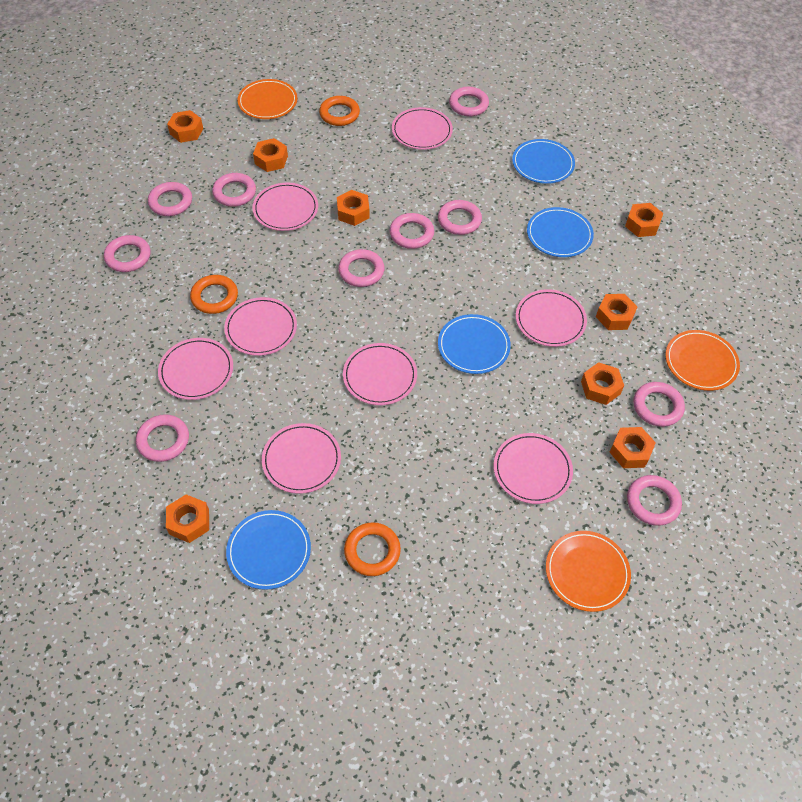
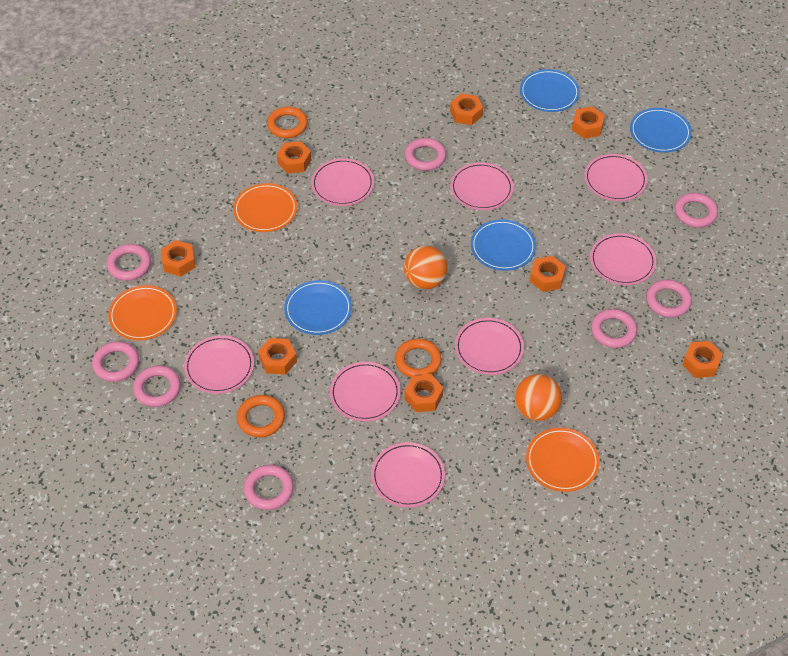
orange ball: 0 -> 2
pink ring: 10 -> 8

